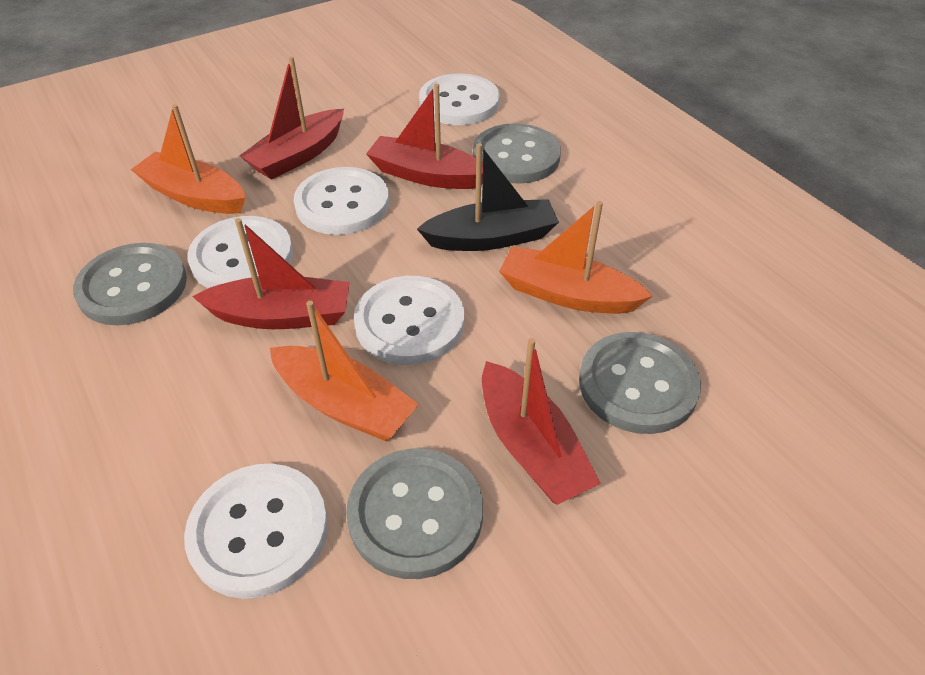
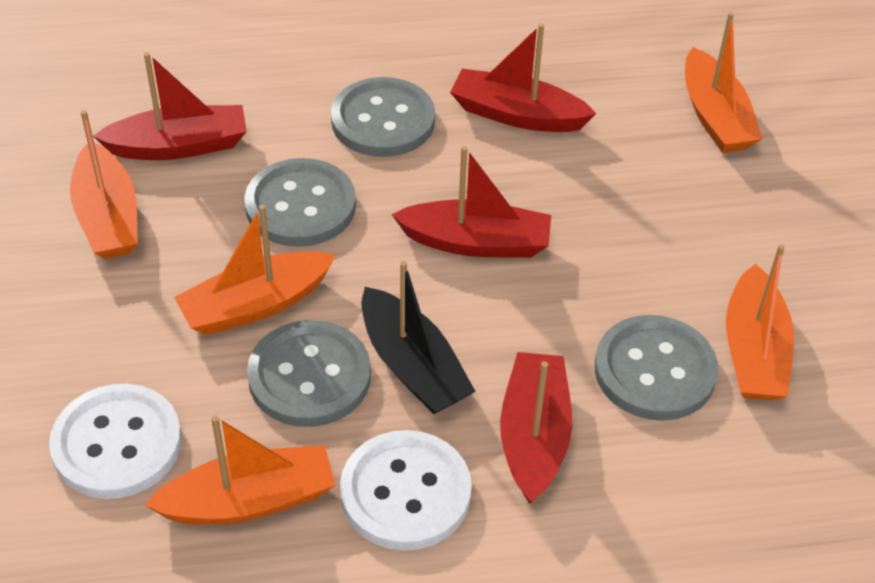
orange boat: 3 -> 5
white button: 5 -> 2

